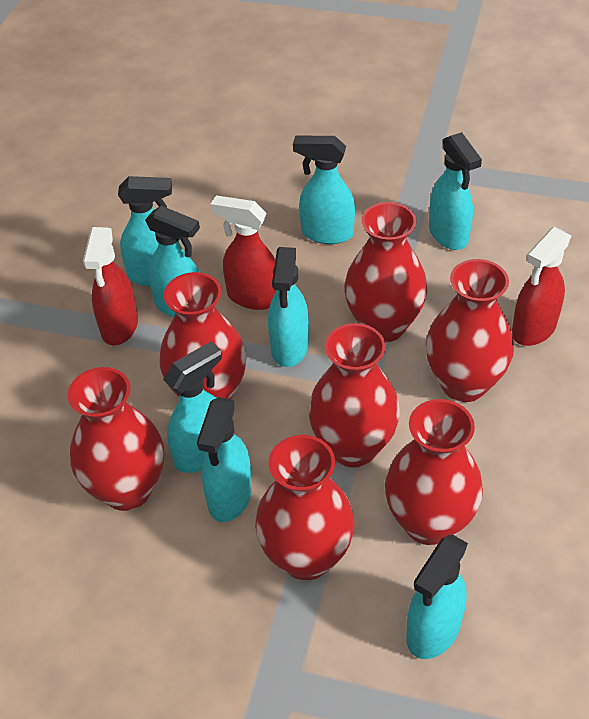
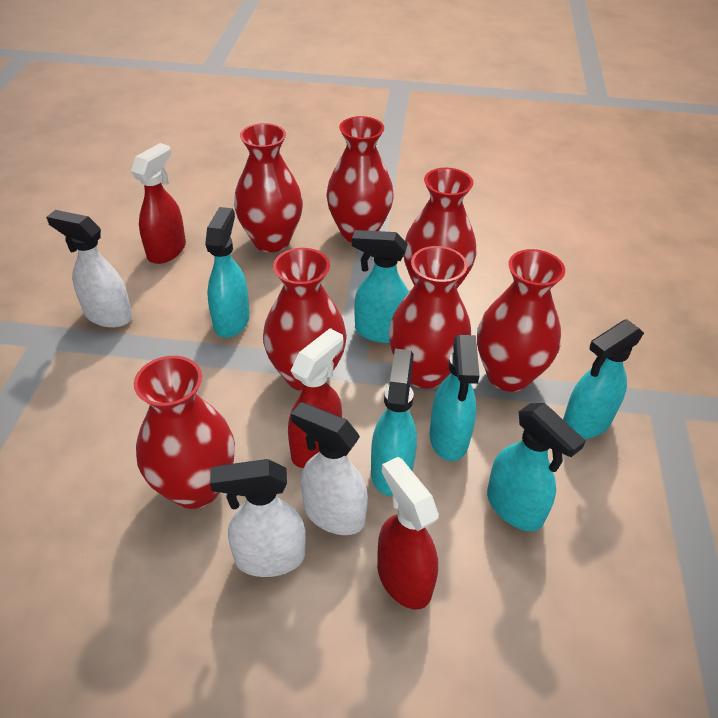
turquoise spray bottle: 8 -> 6
white spray bottle: 0 -> 3

